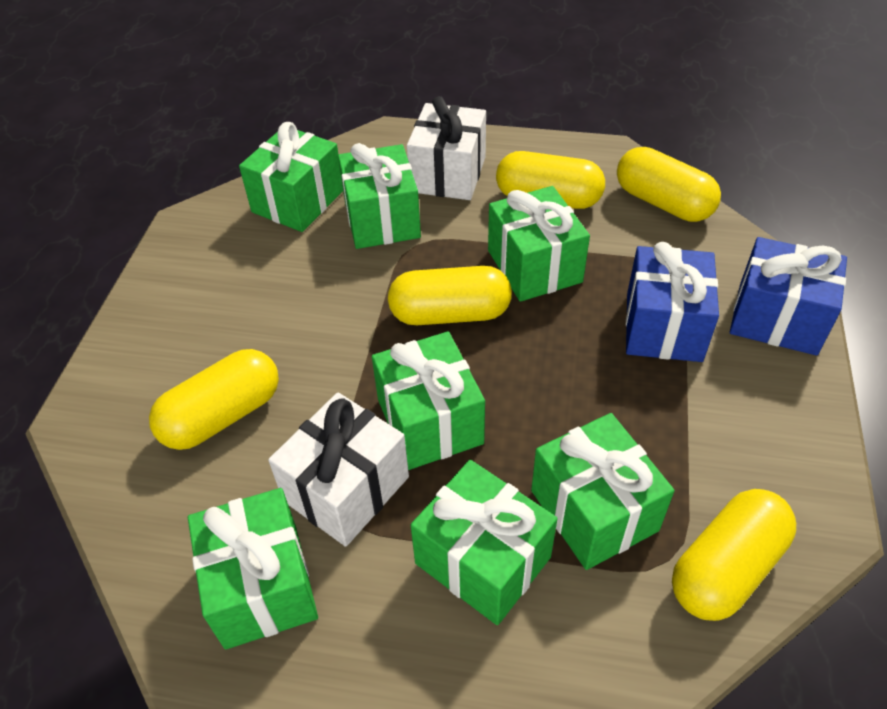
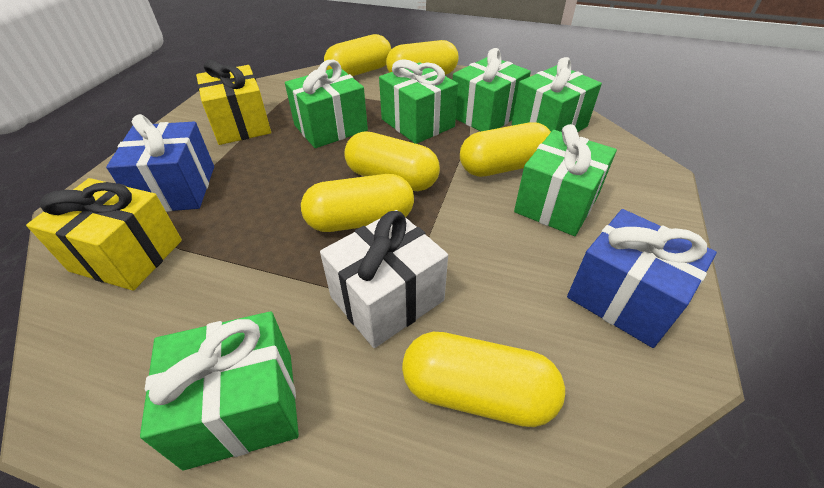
green gift: 7 -> 6
white gift: 2 -> 1
yellow capsule: 5 -> 6
yellow gift: 0 -> 2

